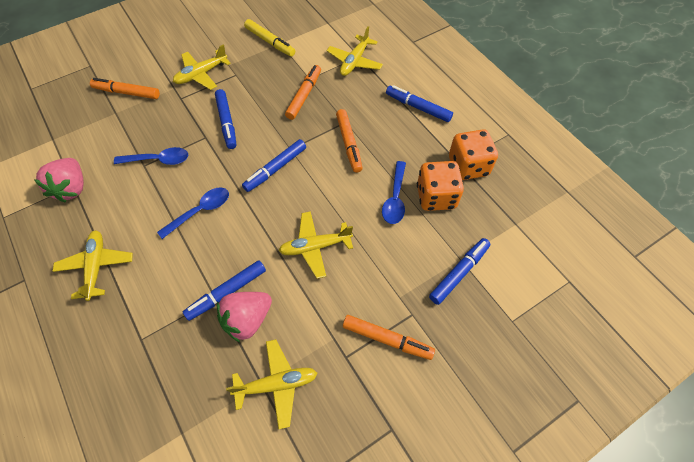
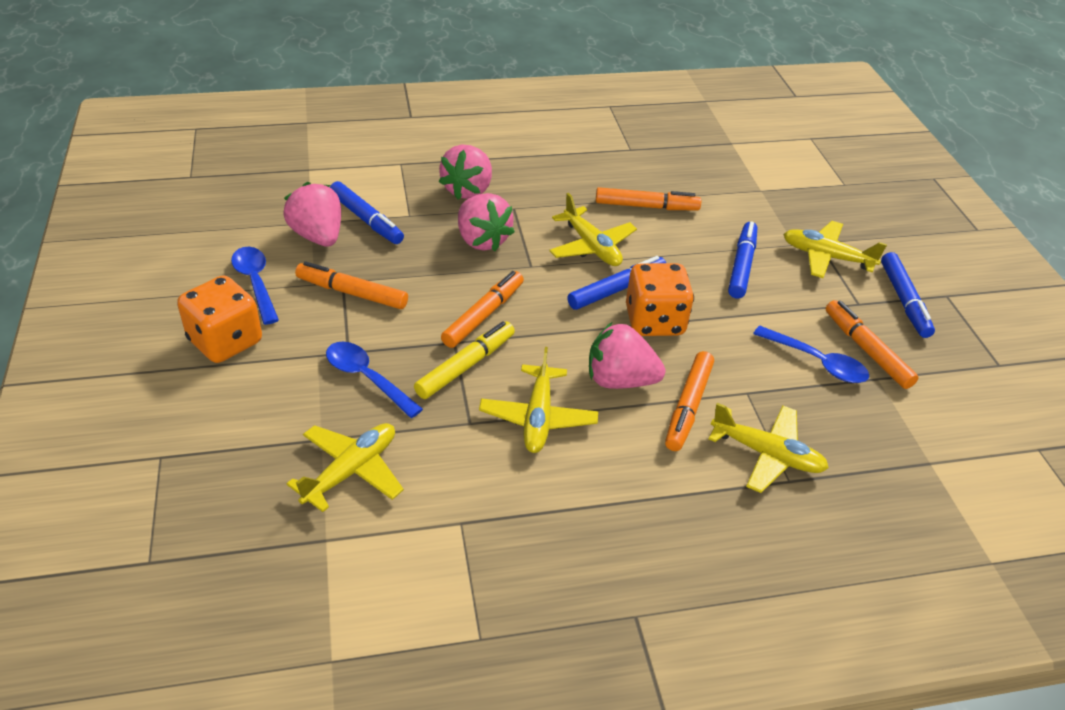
blue marker: 5 -> 4
orange marker: 4 -> 5
pink strawberry: 2 -> 4

